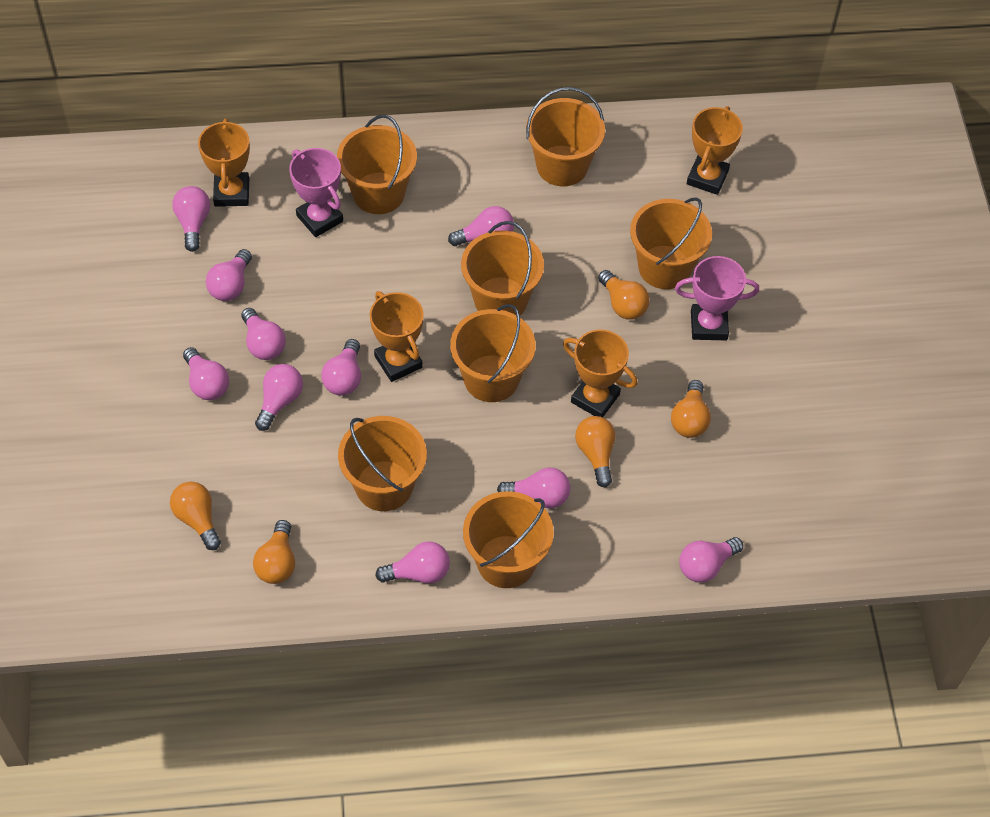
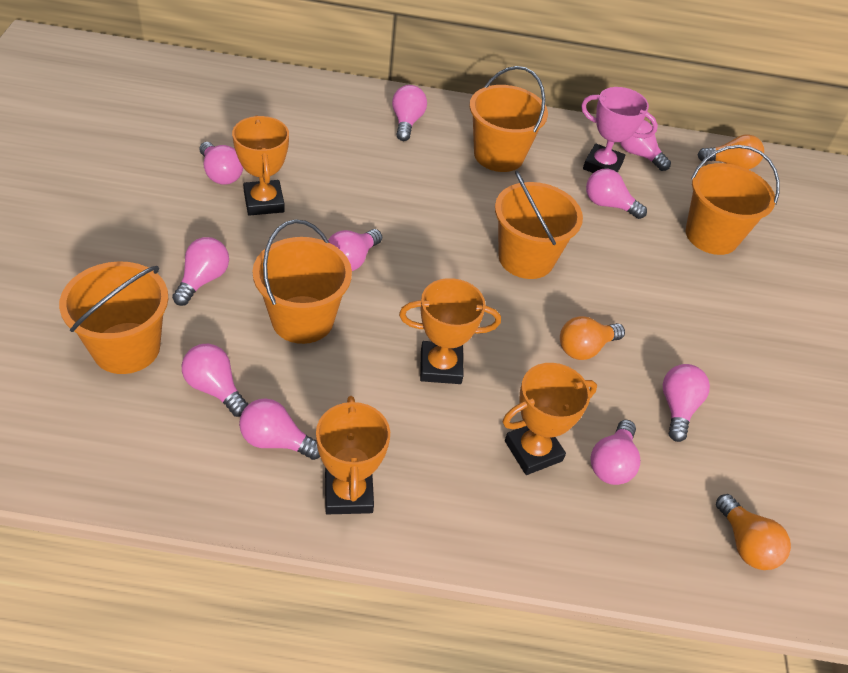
orange bucket: 7 -> 5
orange light bulb: 5 -> 3
pink trophy: 2 -> 1

